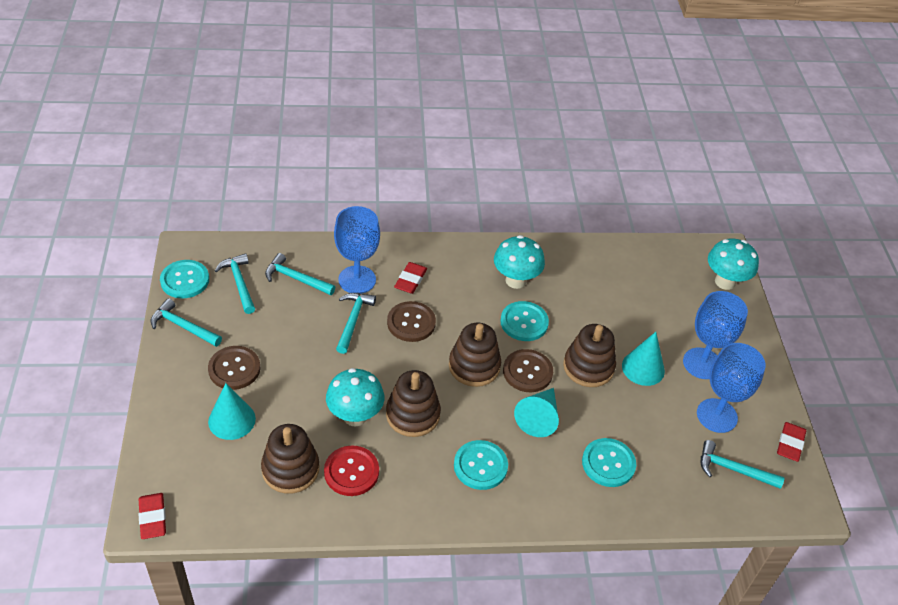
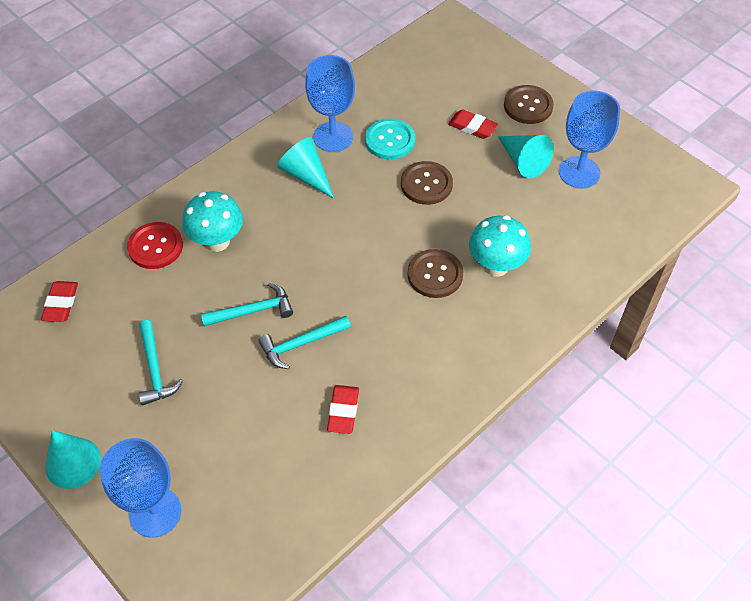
brown stacking toy: 4 -> 0
turquoise button: 4 -> 1
turquoise hammer: 5 -> 3
turquoise mushroom: 3 -> 2

